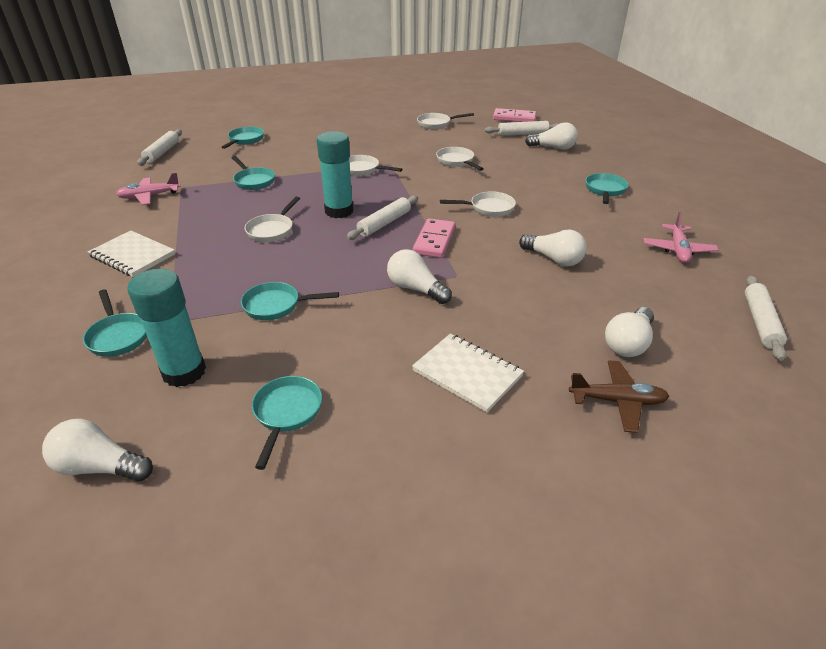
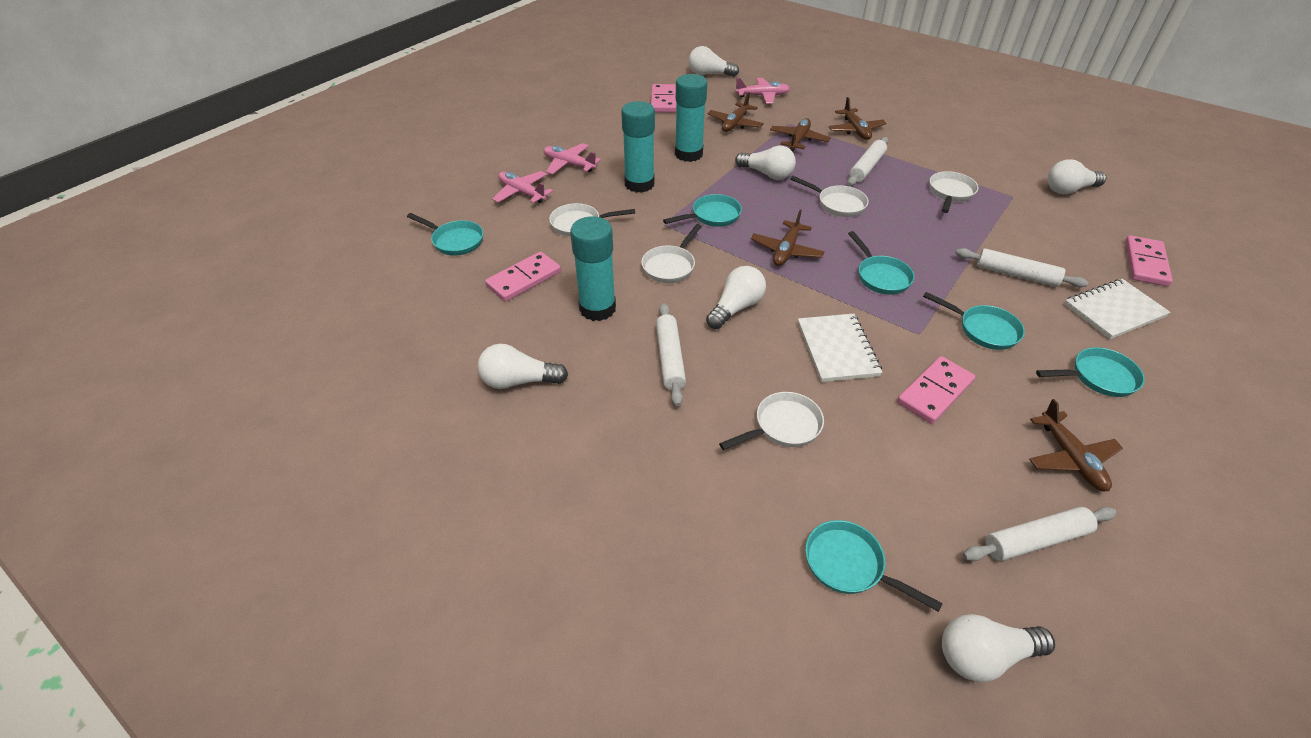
brown plane: 1 -> 5
pink domino: 2 -> 4
pink plane: 2 -> 3
turquoise glue stick: 2 -> 3
white light bulb: 5 -> 6

